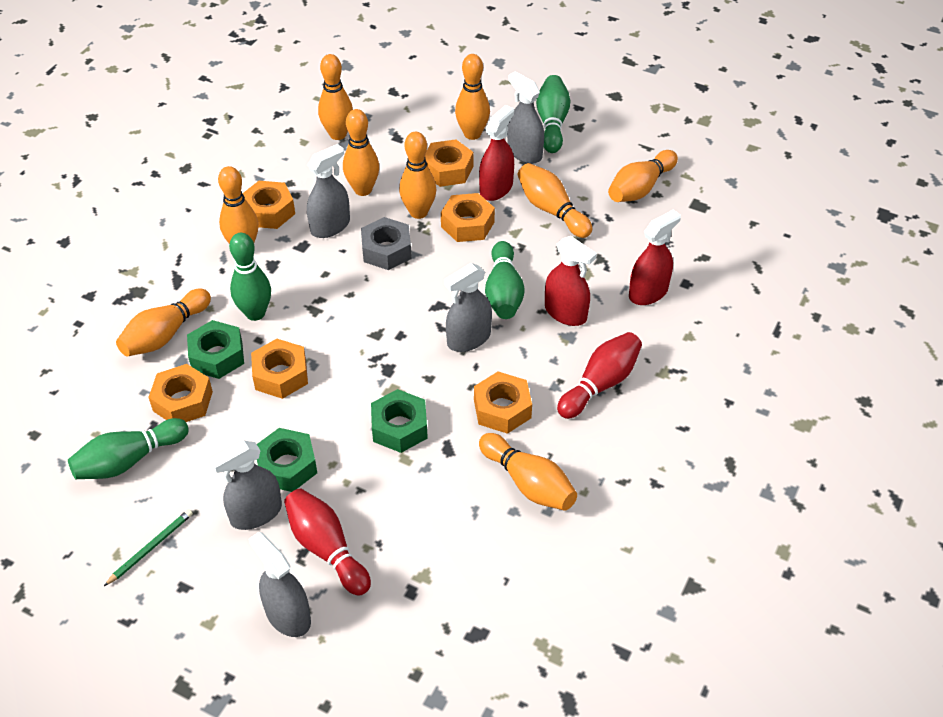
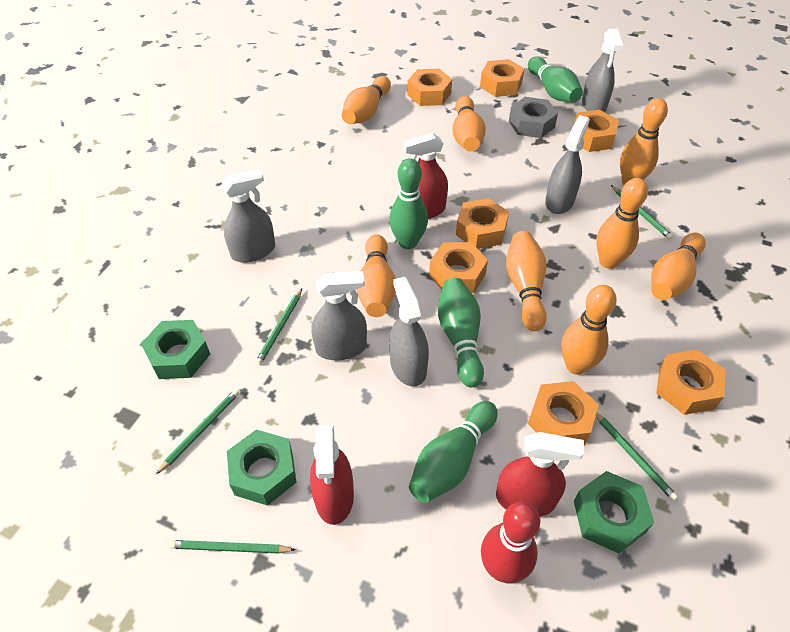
green pencil: 1 -> 5
orange bowling pin: 9 -> 8
orange nut: 6 -> 7
red bowling pin: 2 -> 1

